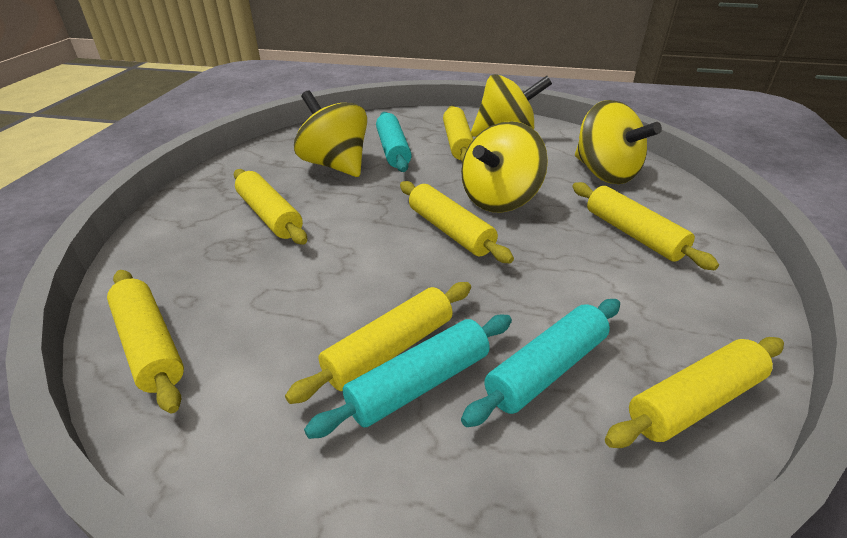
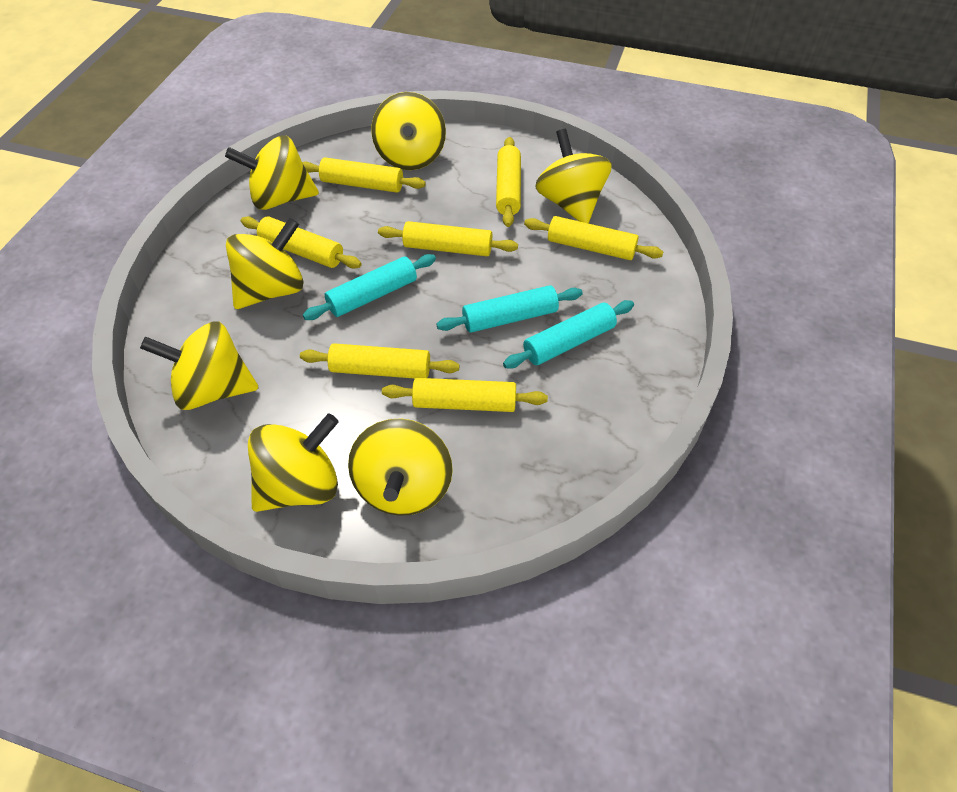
yellow spinning top: 4 -> 7

